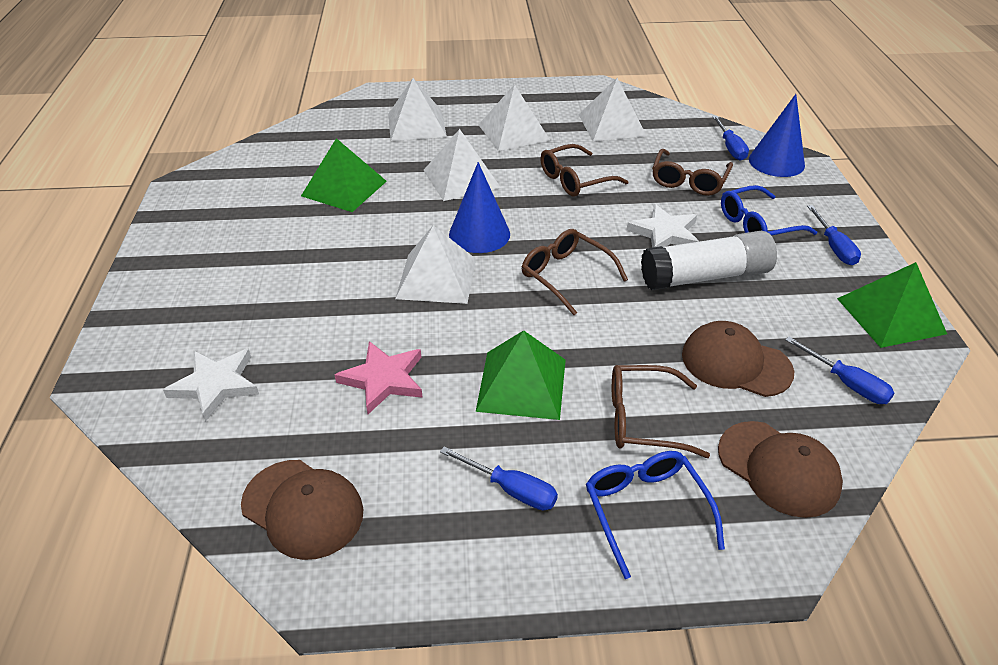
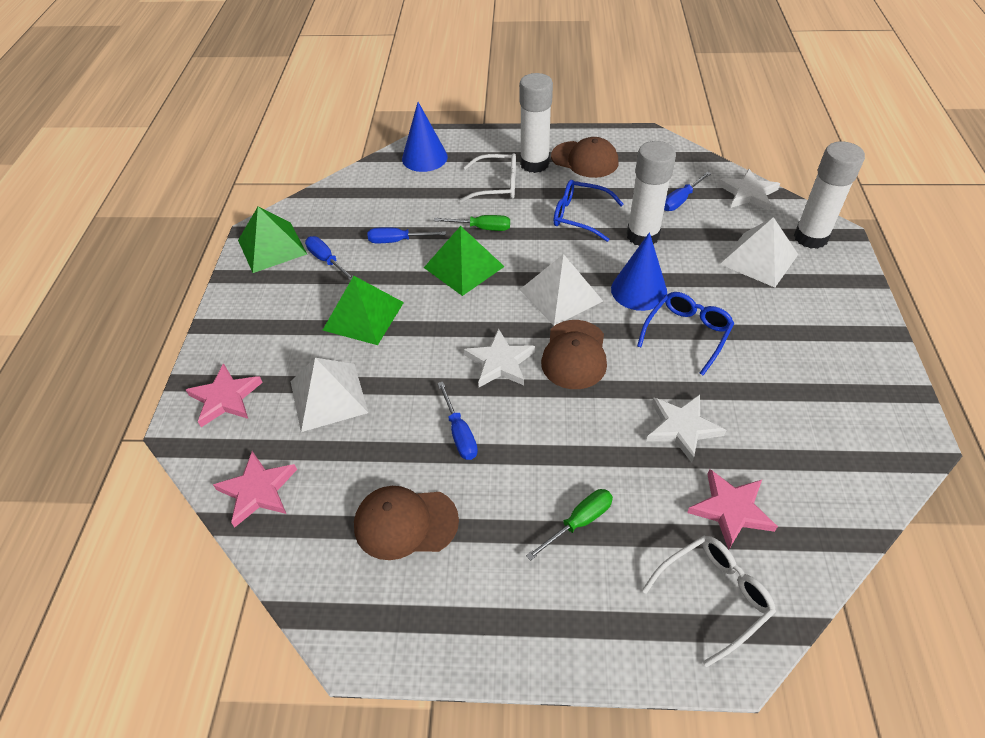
brown glasses: 4 -> 0
green screwdriver: 0 -> 2
pink star: 1 -> 3
white glasses: 0 -> 2
white glue stick: 1 -> 3
white pyramid: 5 -> 3
white star: 2 -> 3

